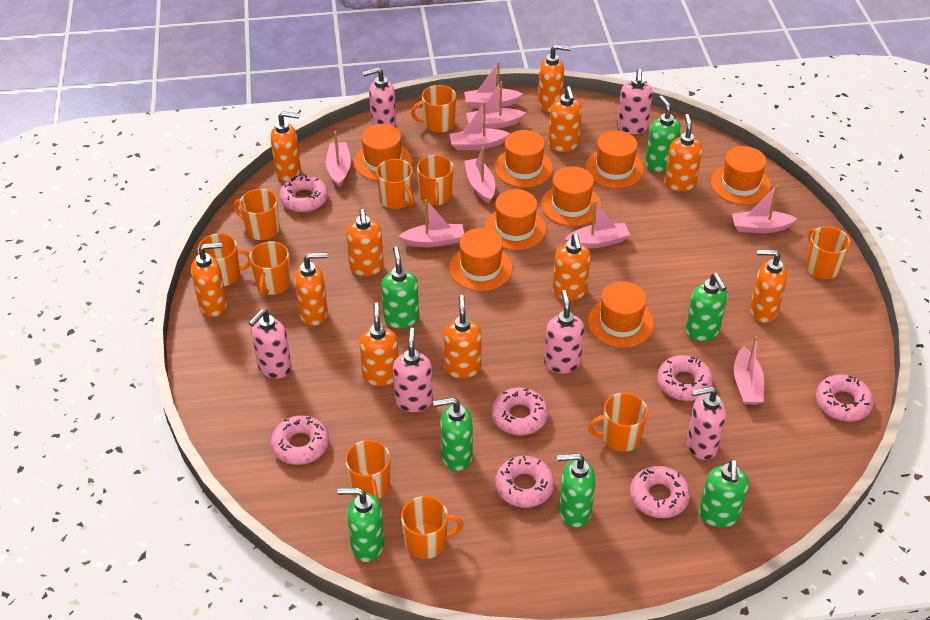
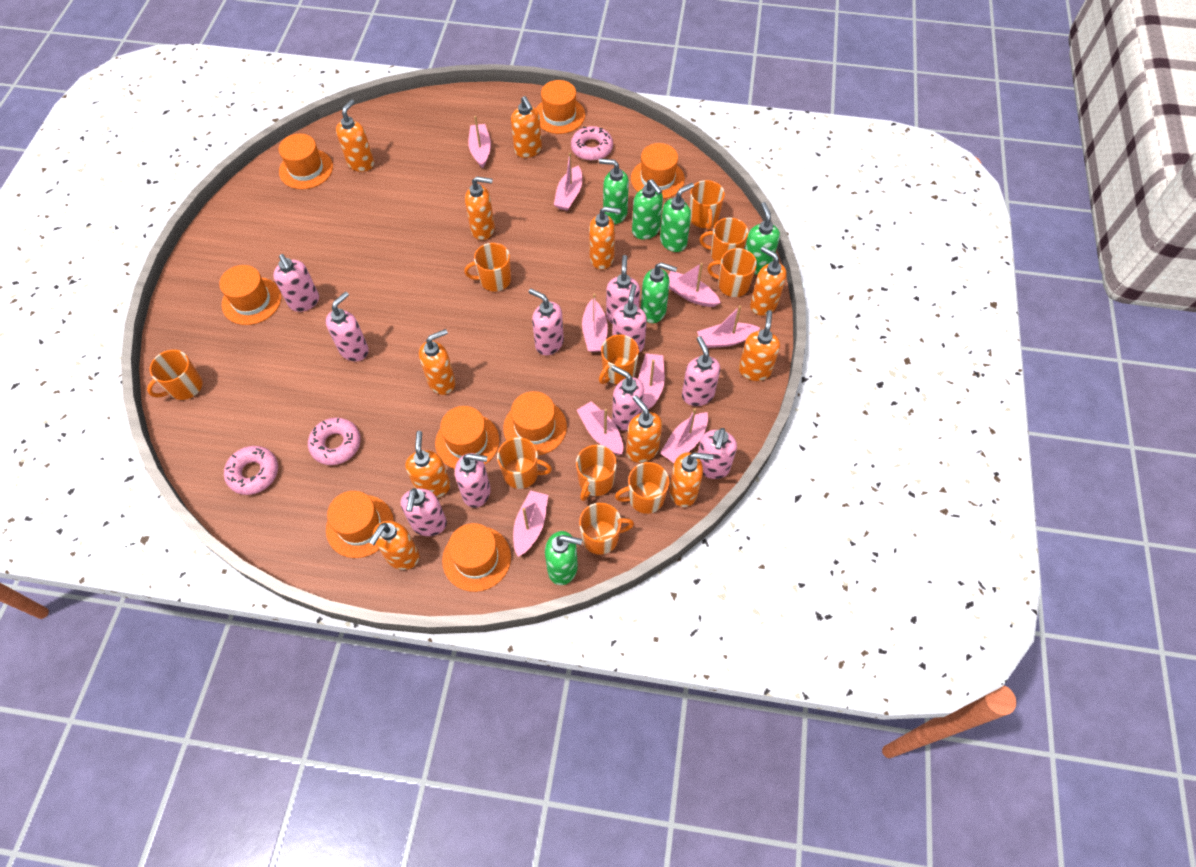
green soap dispenser: 7 -> 6
pink donut: 7 -> 3
pink soap dispenser: 6 -> 10

